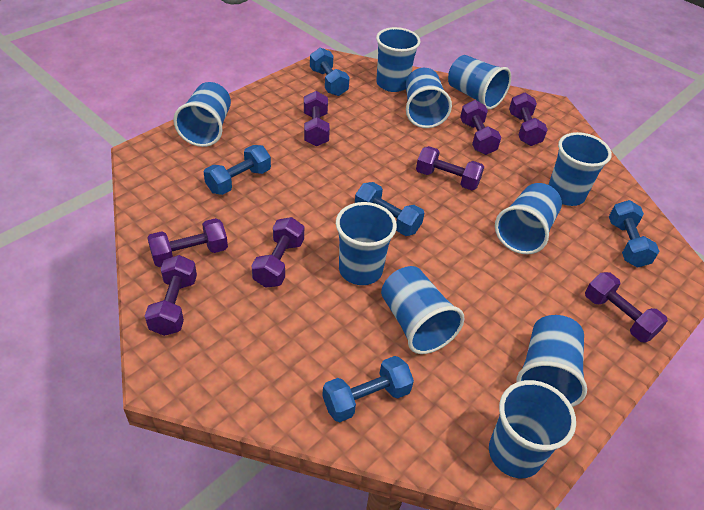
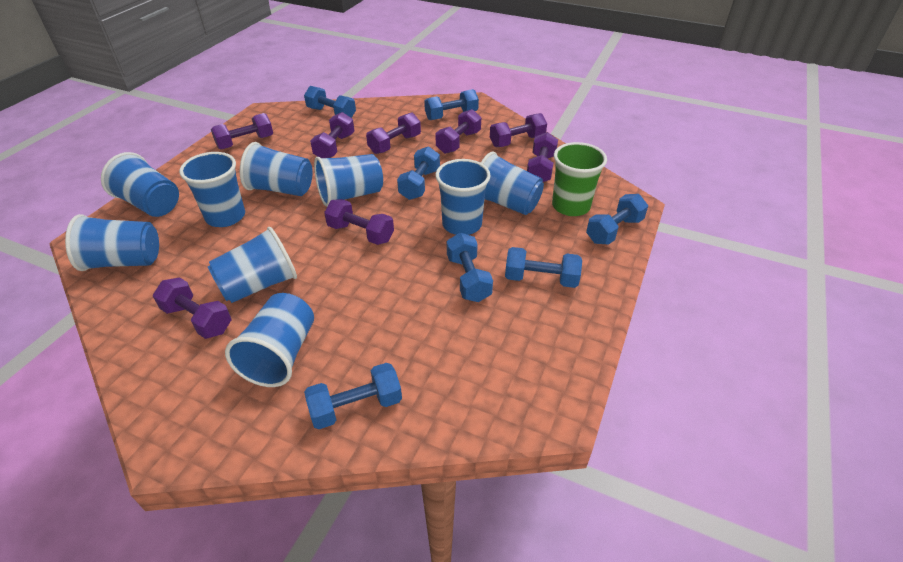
blue cup: 10 -> 9
blue dumbbell: 5 -> 7
green cup: 0 -> 1

